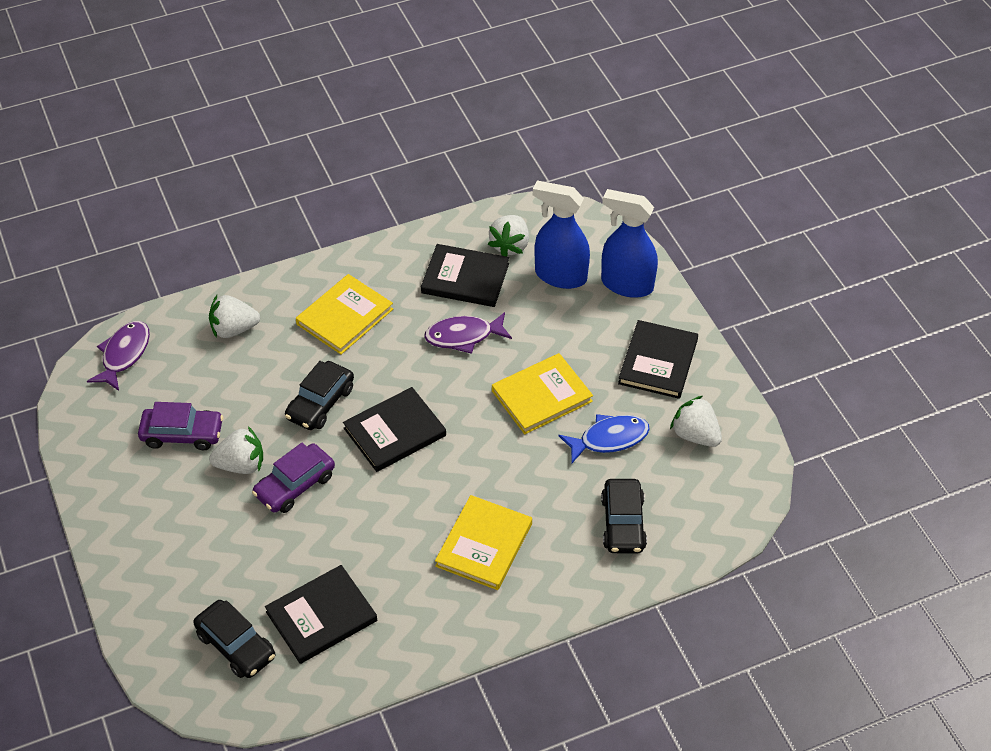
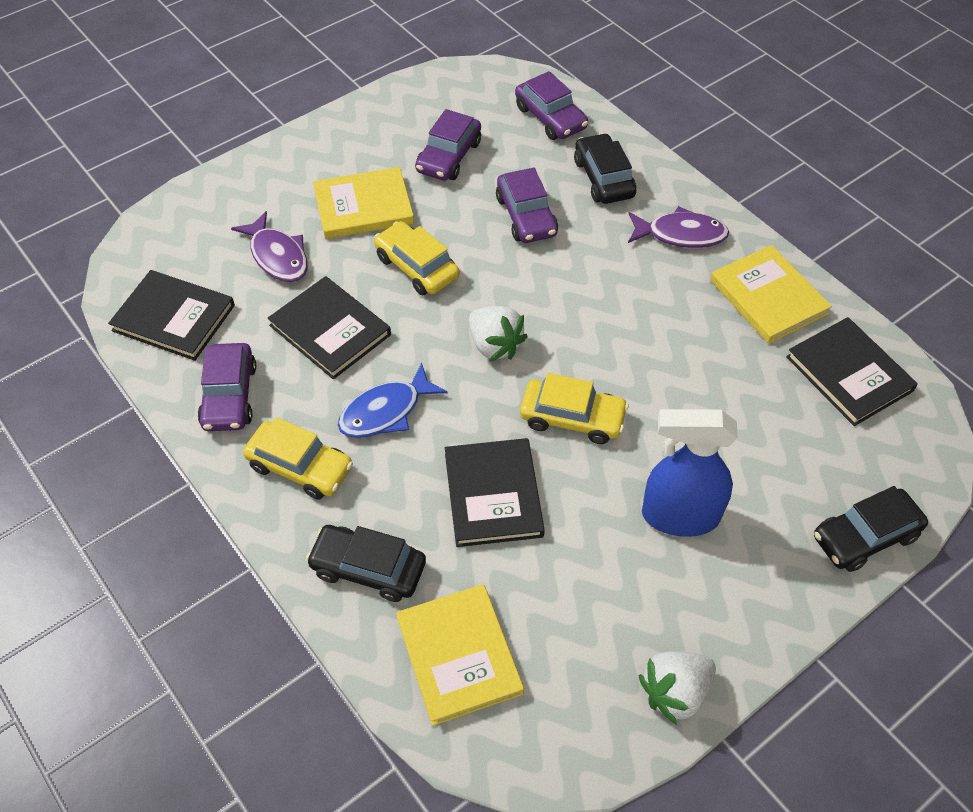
blue spray bottle: 2 -> 1
purple car: 2 -> 4
white strawberry: 4 -> 2
yellow car: 0 -> 3

